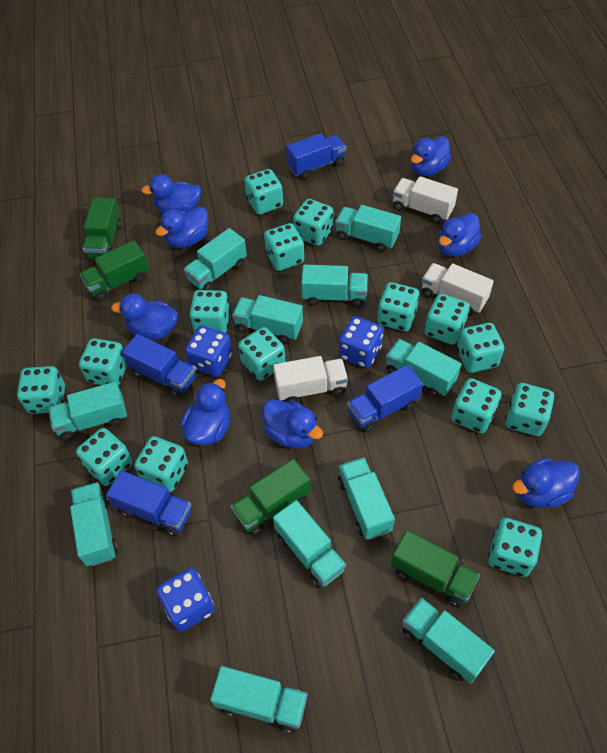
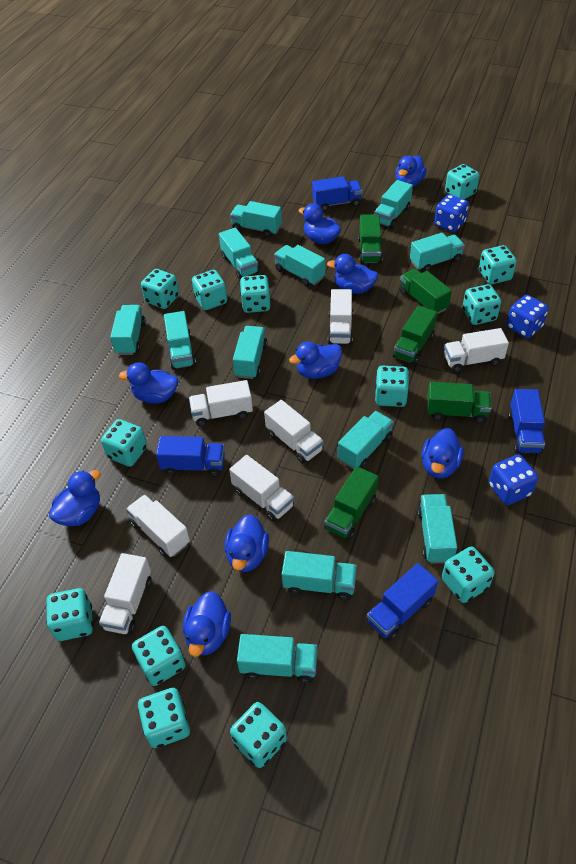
blue duck: 8 -> 9
green truck: 4 -> 5
turquoise dice: 15 -> 13
turquoise truck: 11 -> 12
white truck: 3 -> 7

